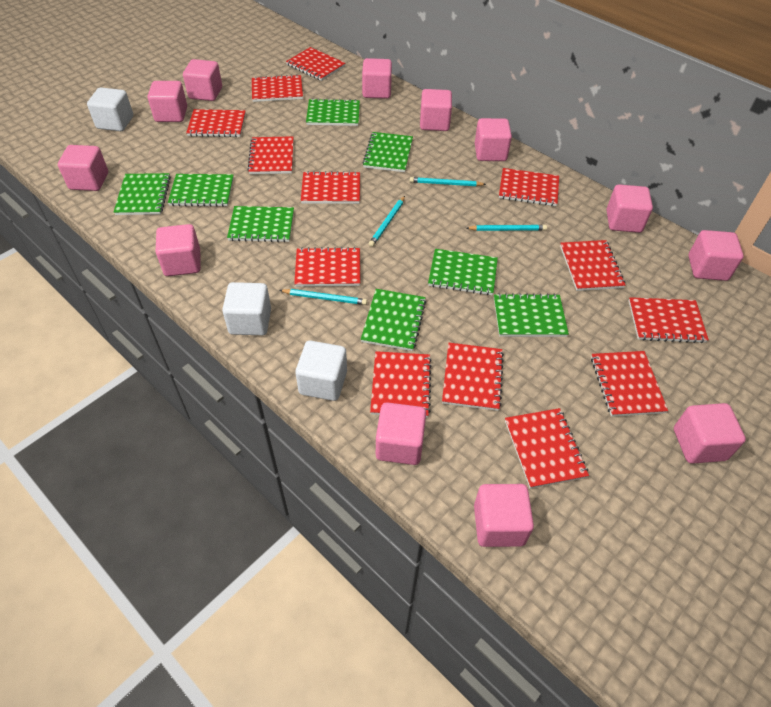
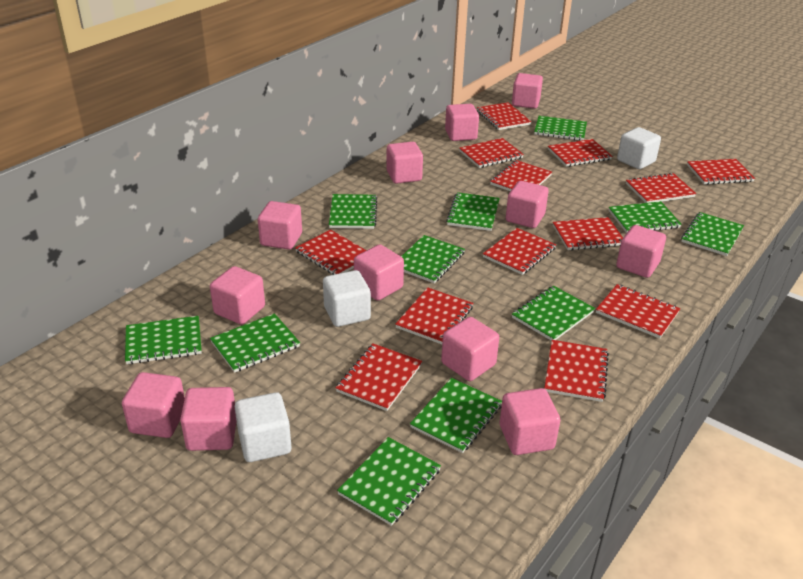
green notebook: 8 -> 11
turquoise pencil: 4 -> 0

